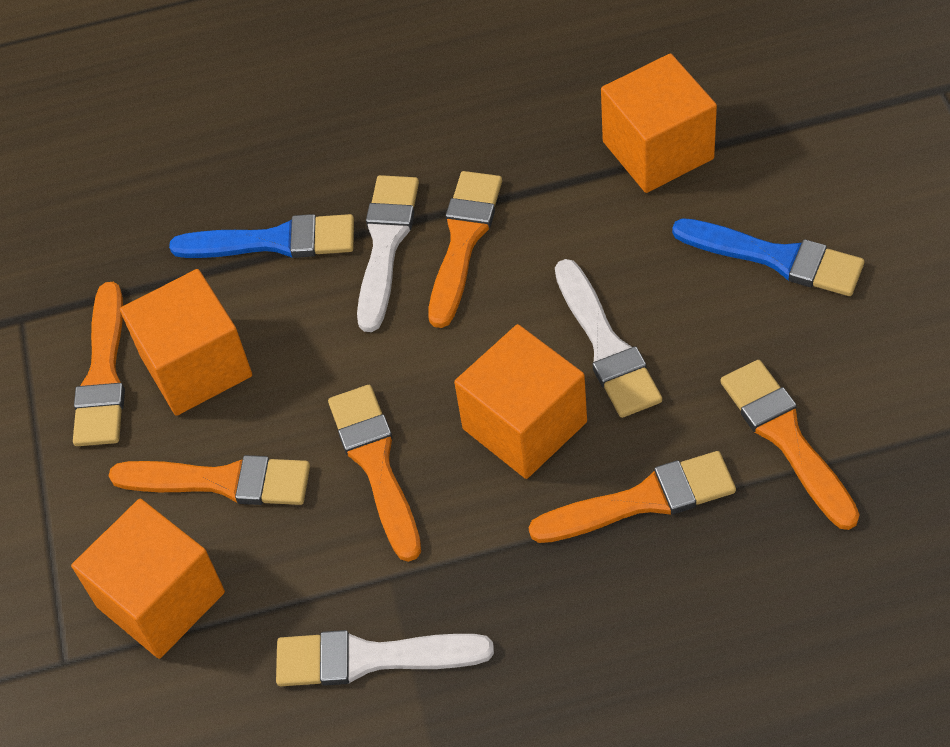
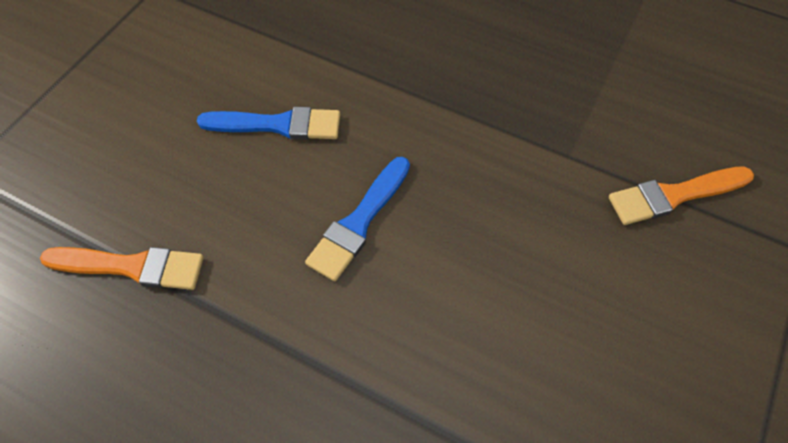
orange brush: 6 -> 2
orange cube: 4 -> 0
white brush: 3 -> 0

